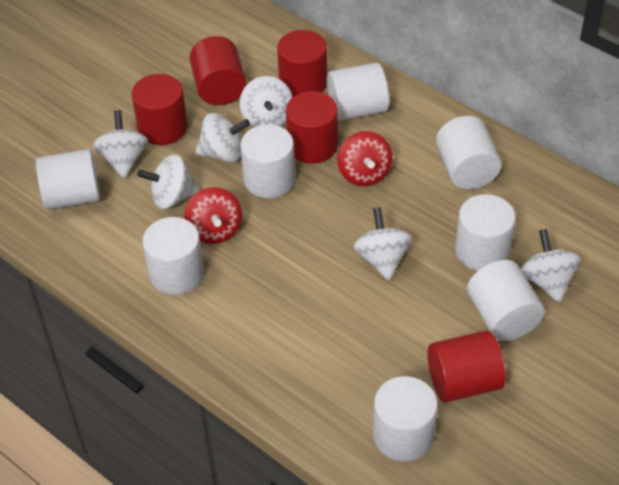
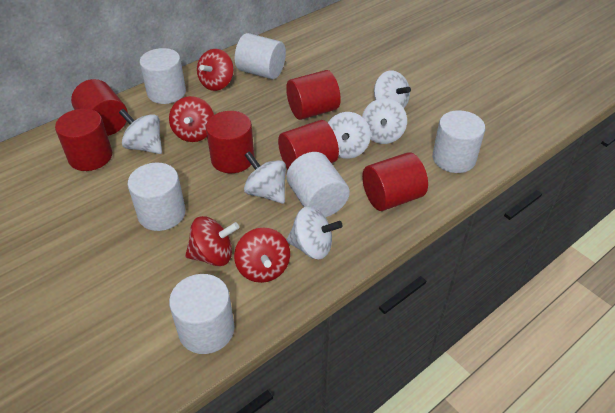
red cylinder: 5 -> 6
red spinning top: 2 -> 4
white cylinder: 8 -> 6

